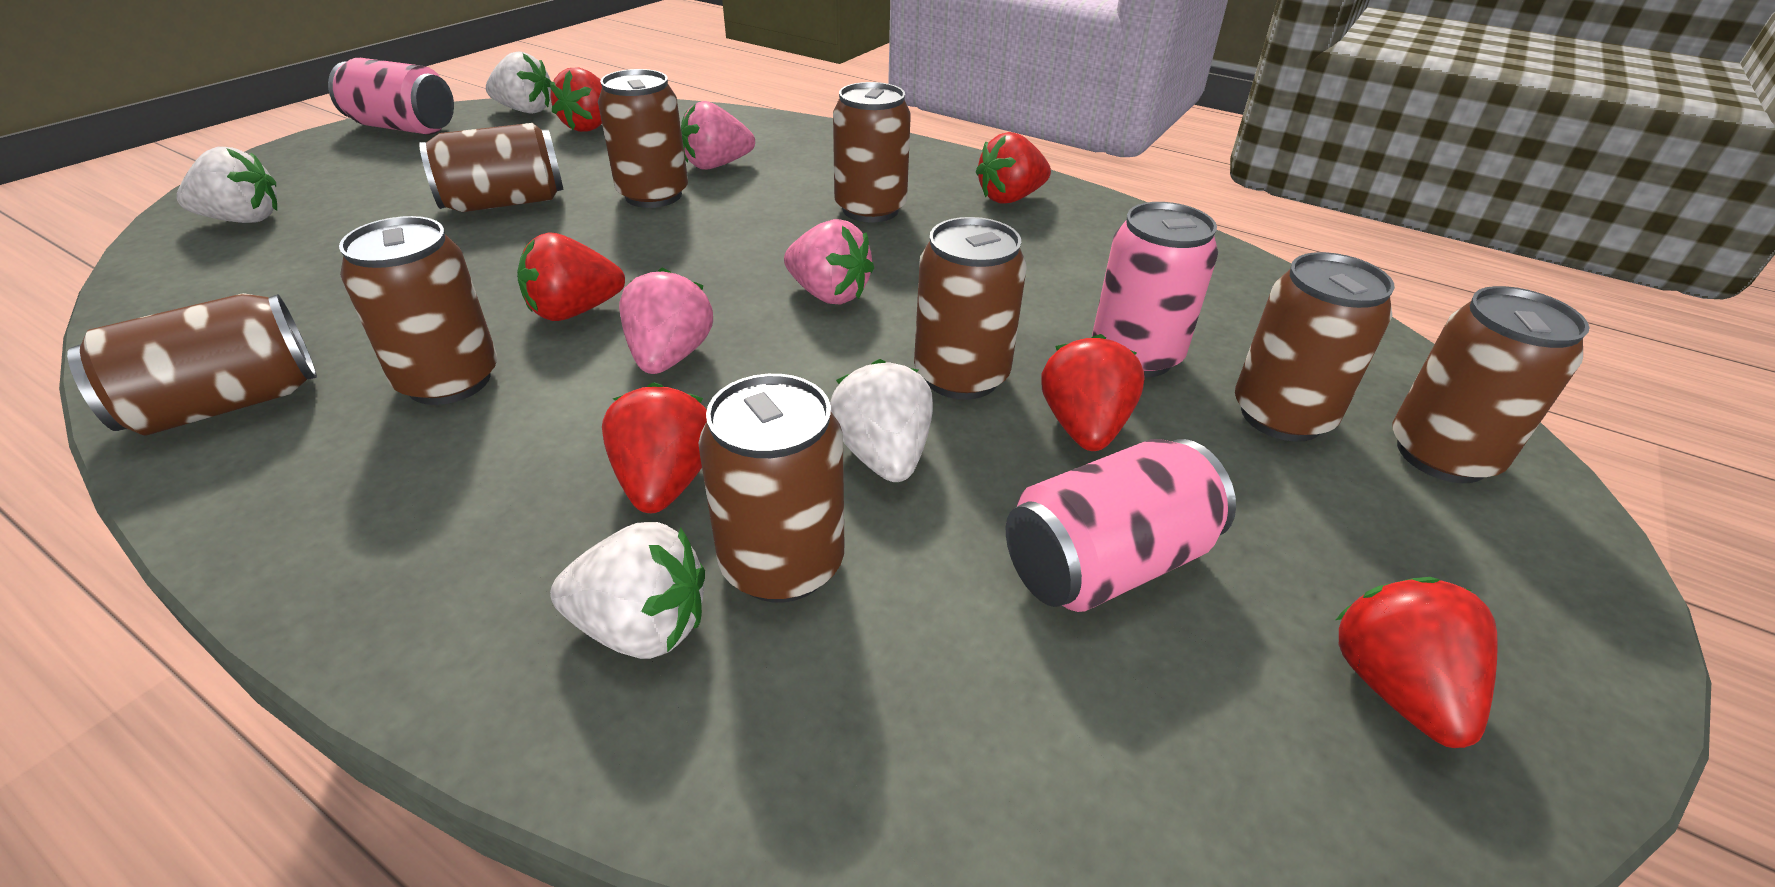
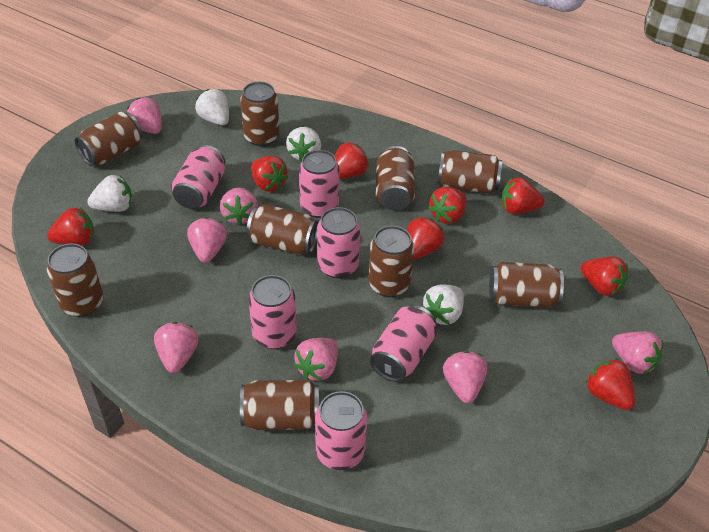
pink can: 3 -> 6
pink strawberry: 3 -> 7
red strawberry: 6 -> 8

